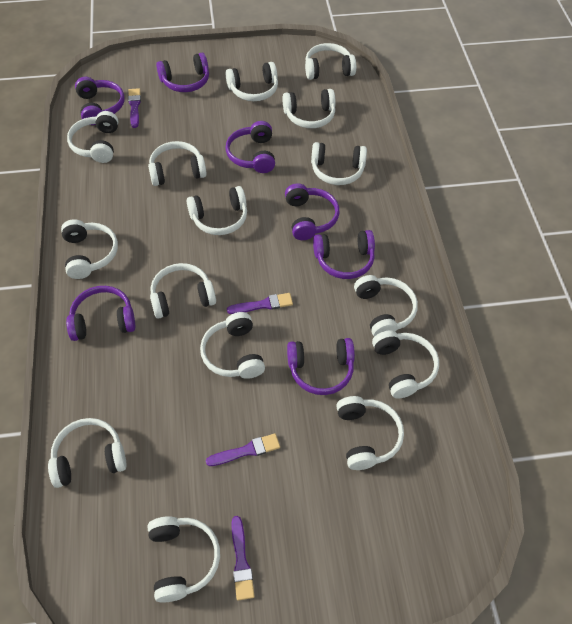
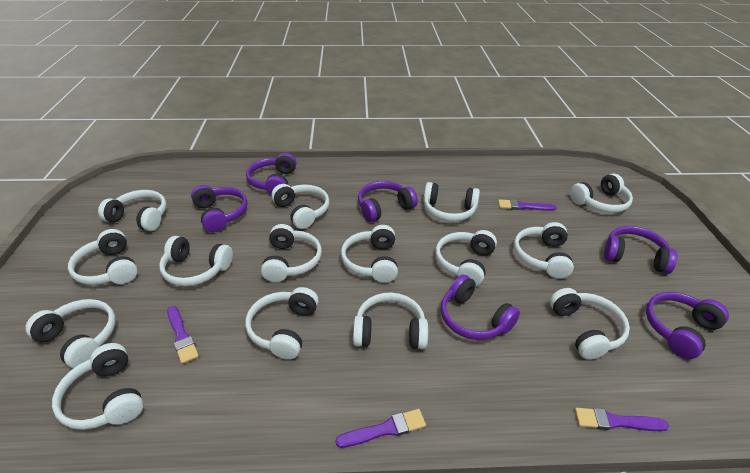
purple headphones: 7 -> 6

